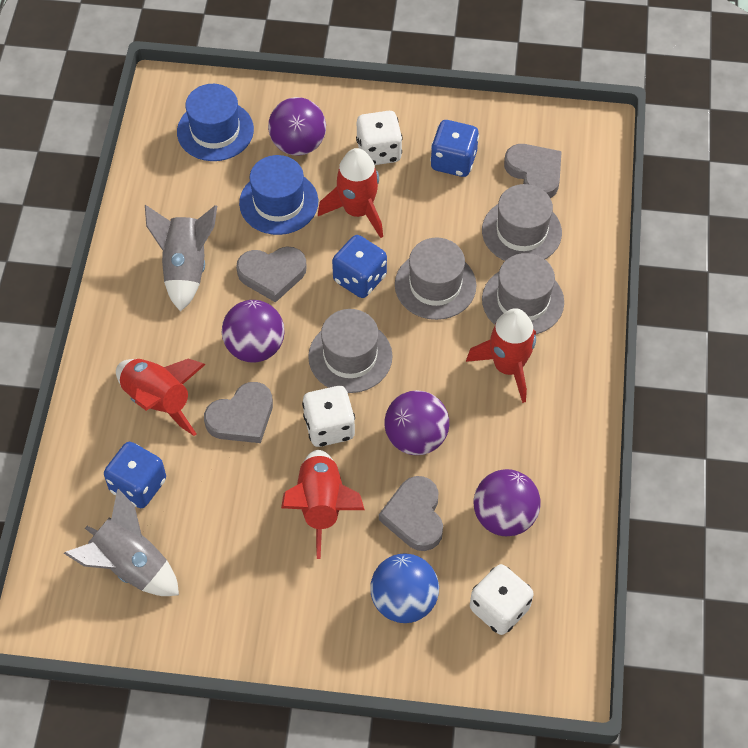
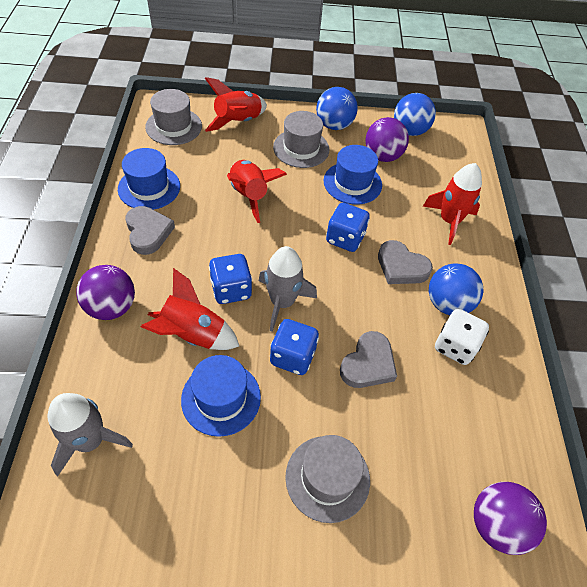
blue ball: 1 -> 3
blue hat: 2 -> 3
grey hat: 4 -> 3
grey heart: 4 -> 3
purple ball: 4 -> 3
white dice: 3 -> 1

